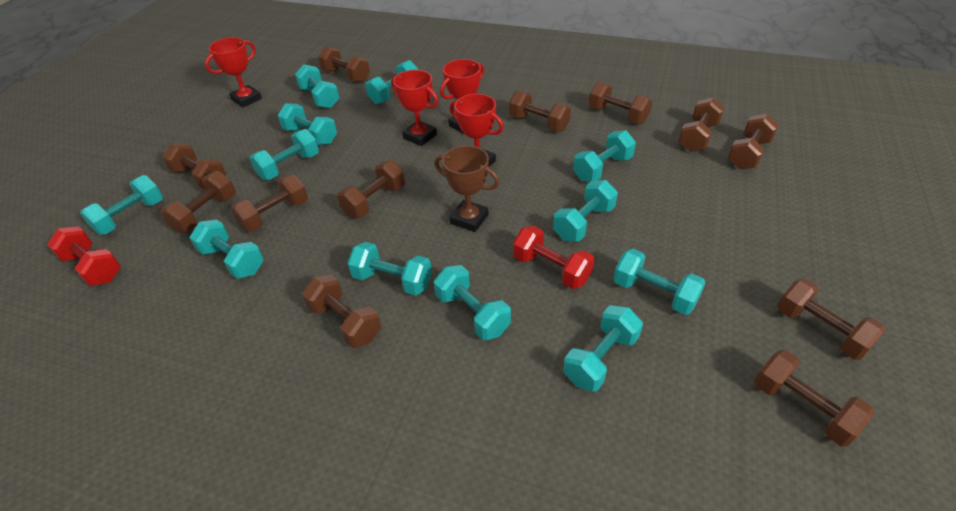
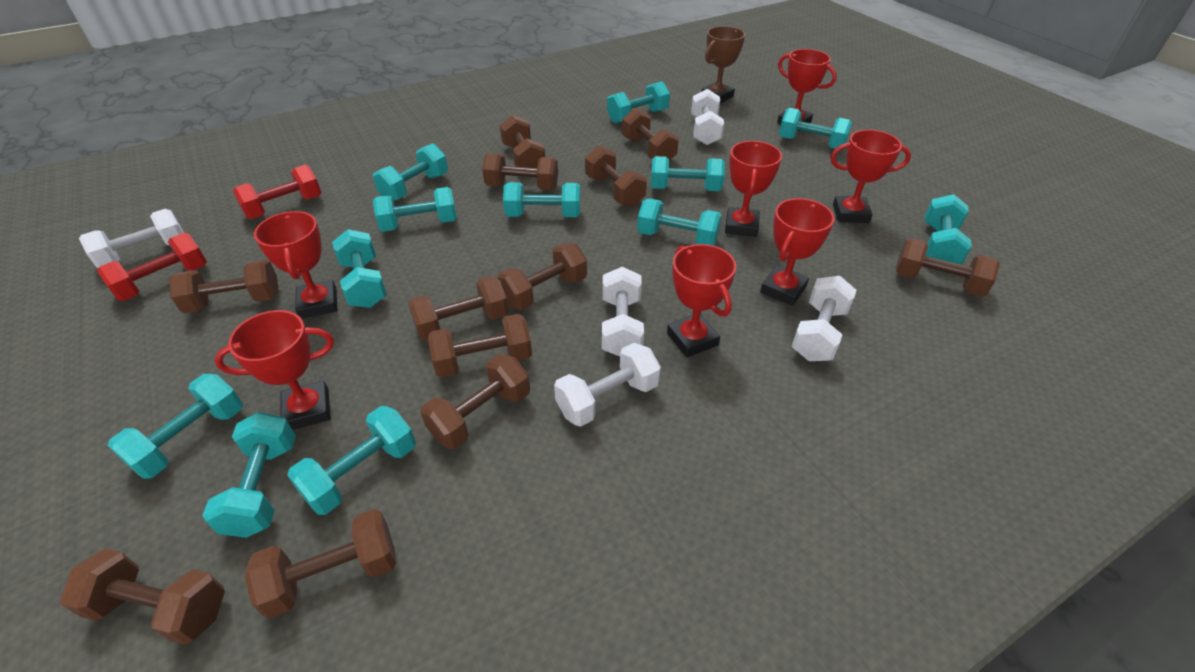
red trophy: 4 -> 7
white dumbbell: 0 -> 5

